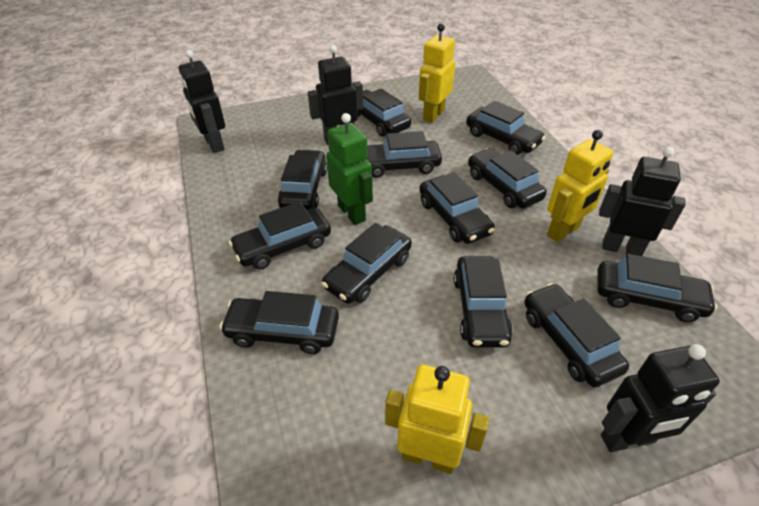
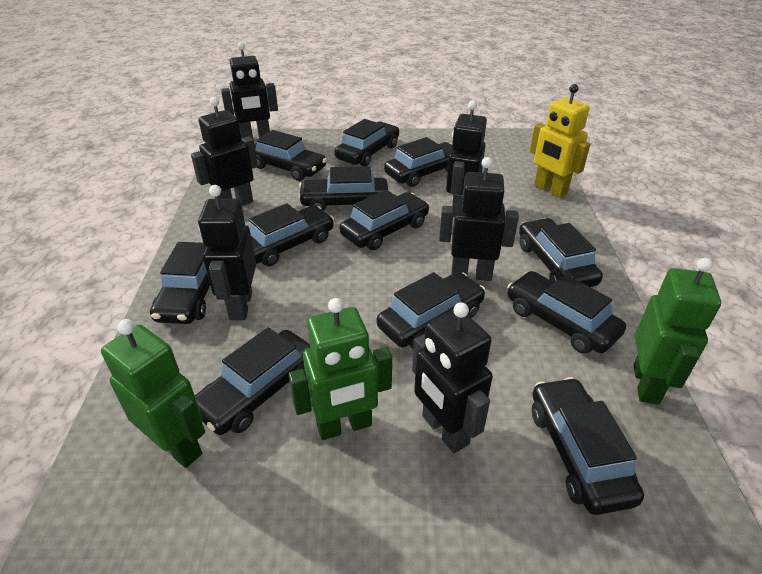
black robot: 4 -> 6
green robot: 1 -> 3
yellow robot: 3 -> 1

